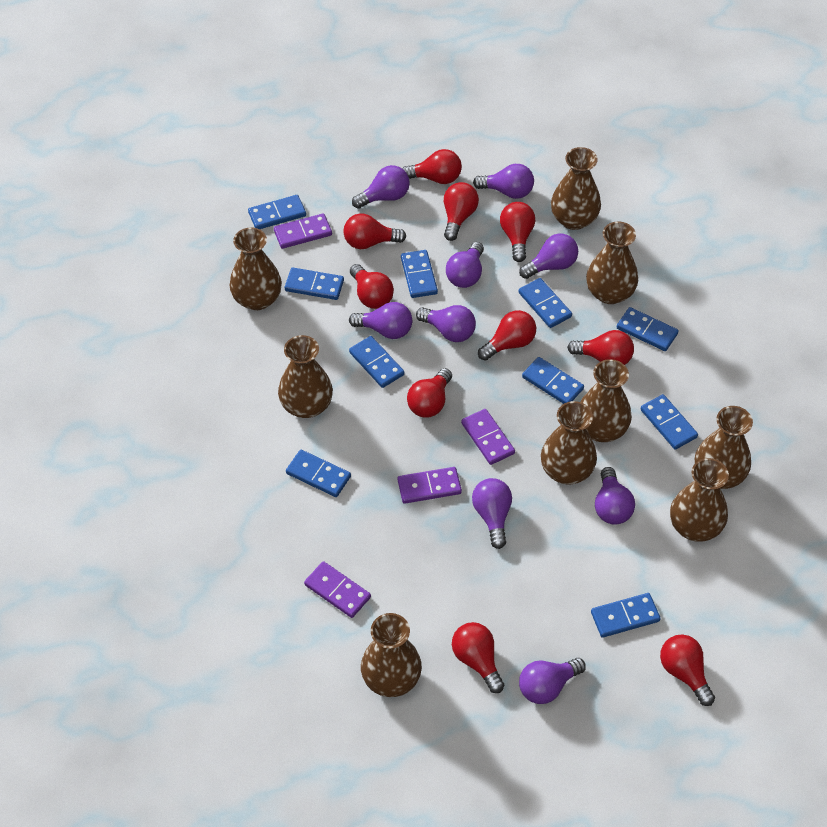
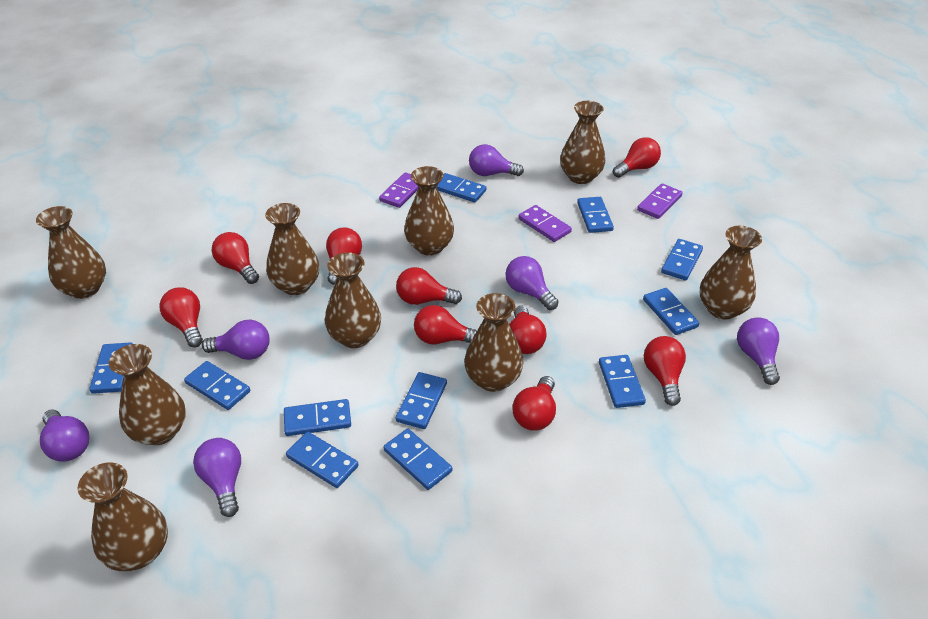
blue domino: 10 -> 11
purple domino: 4 -> 3
purple light bulb: 9 -> 6
red light bulb: 10 -> 9

